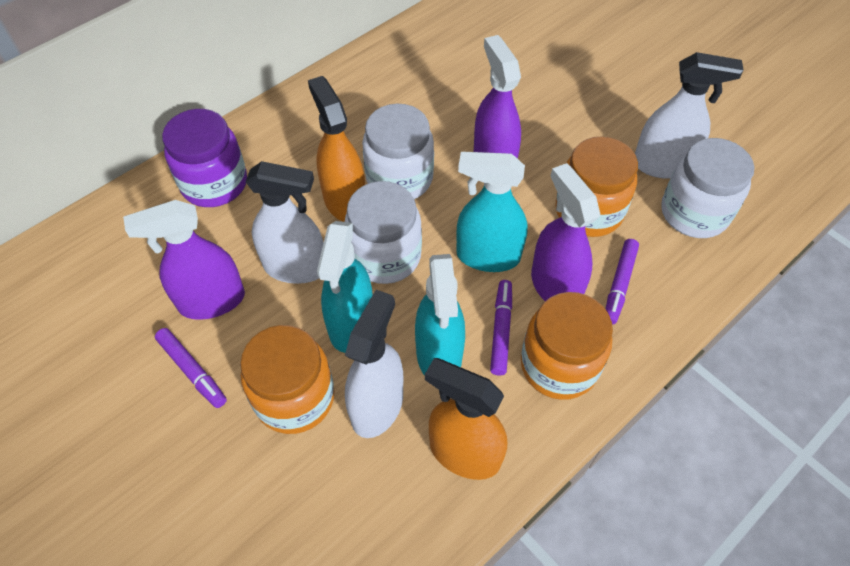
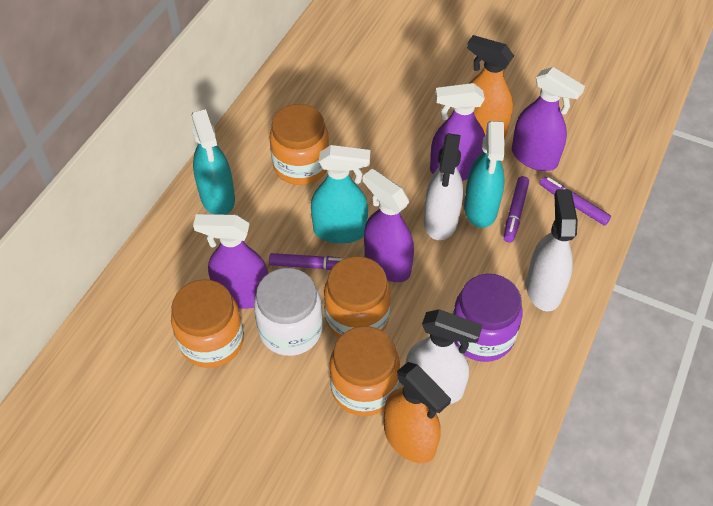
orange jar: 3 -> 4
purple spray bottle: 3 -> 4
white jar: 3 -> 1

